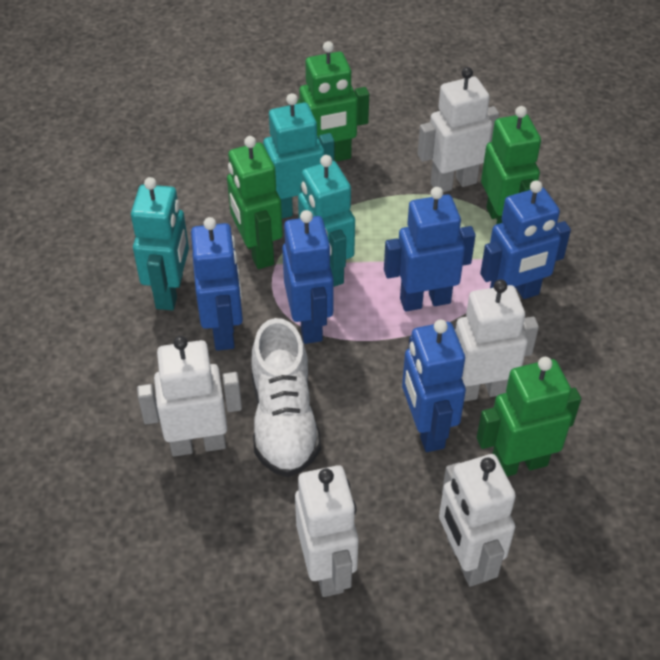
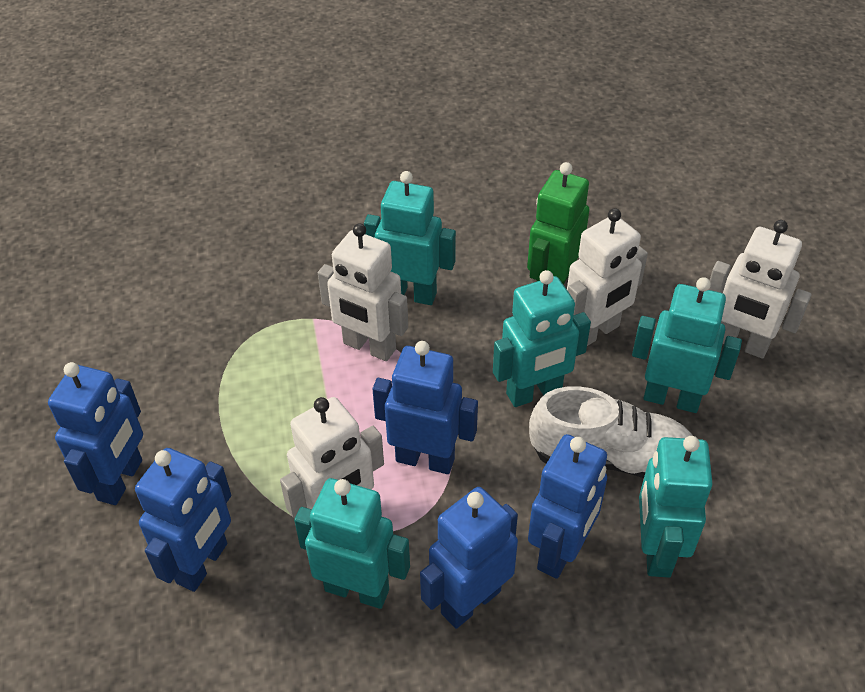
green robot: 4 -> 1
turquoise robot: 3 -> 5
white robot: 5 -> 4

